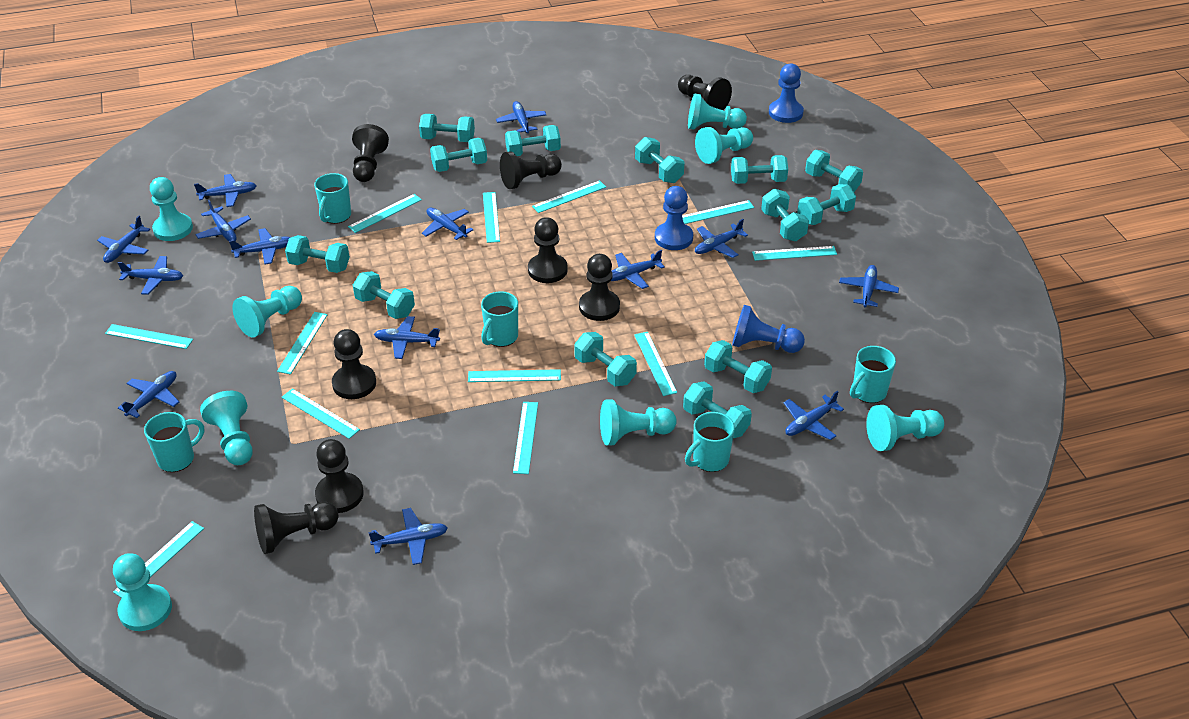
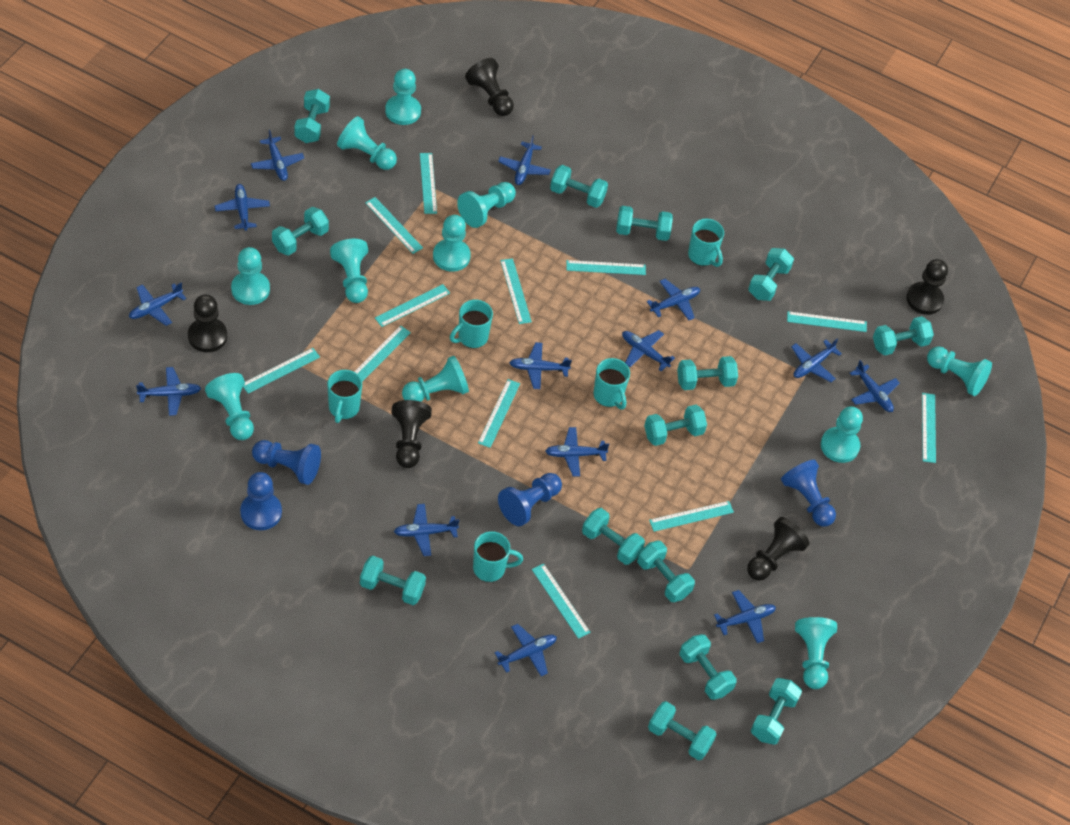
black pawn: 8 -> 5
blue pawn: 3 -> 4
turquoise dumbbell: 13 -> 14
turquoise pawn: 8 -> 11

